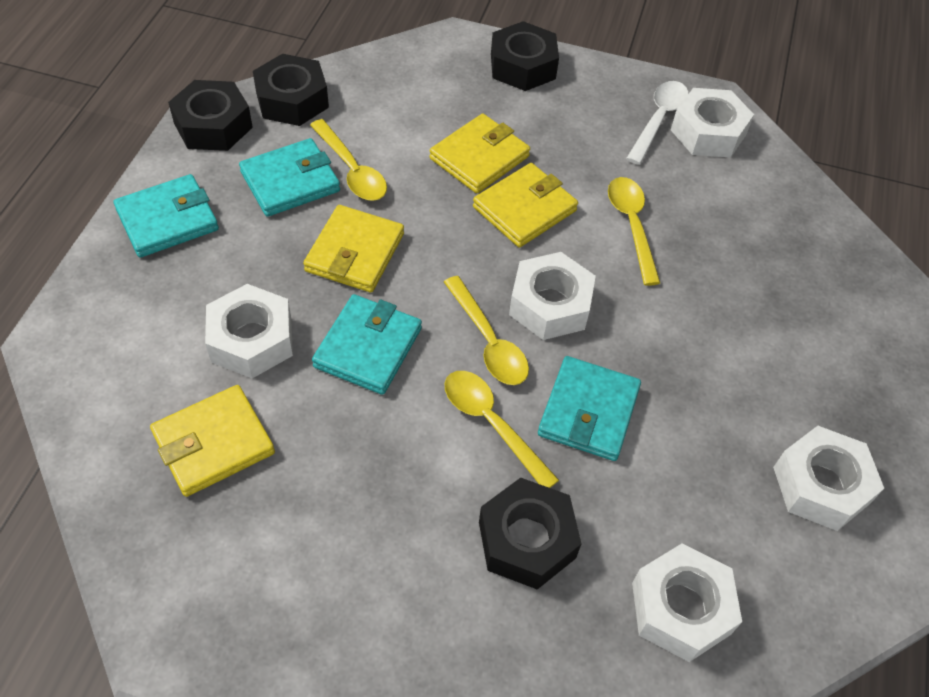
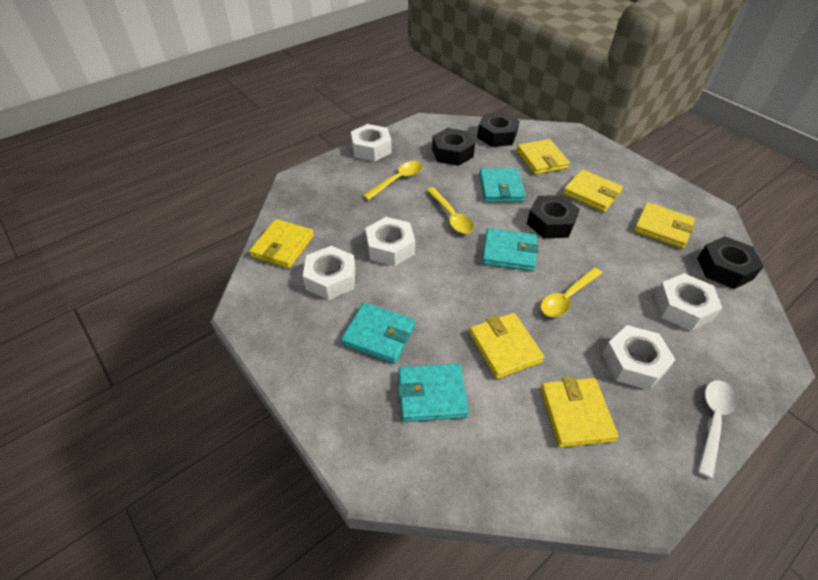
yellow spoon: 4 -> 3
yellow wallet: 4 -> 6

